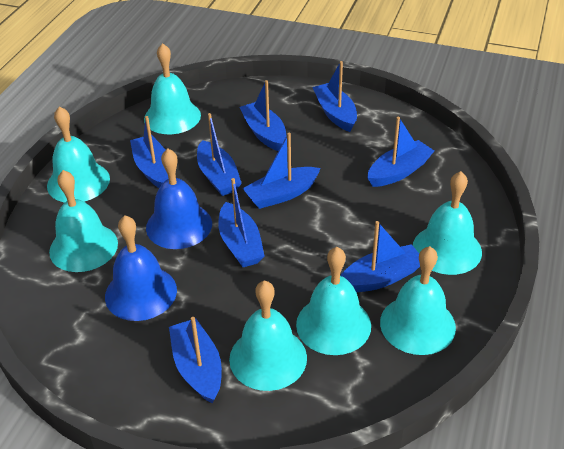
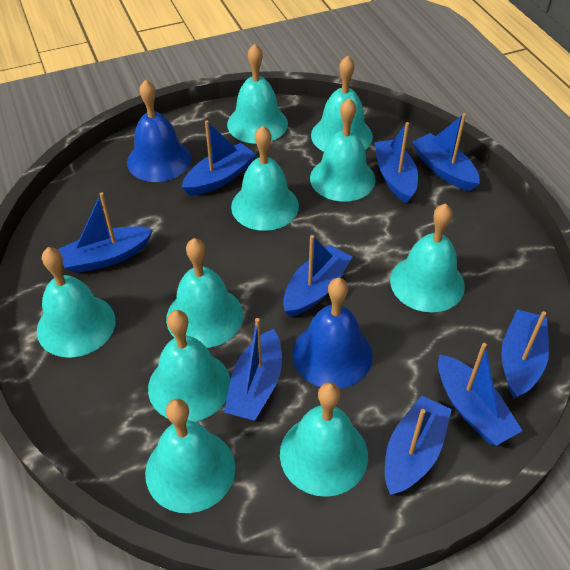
turquoise bell: 7 -> 10

